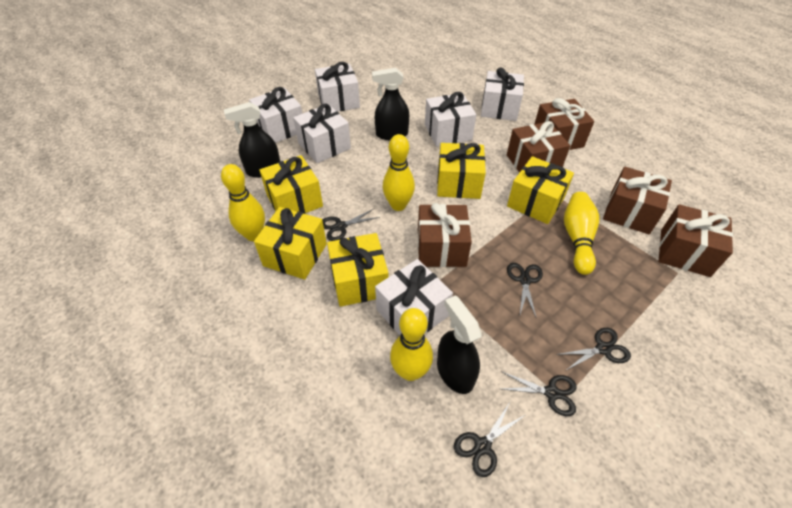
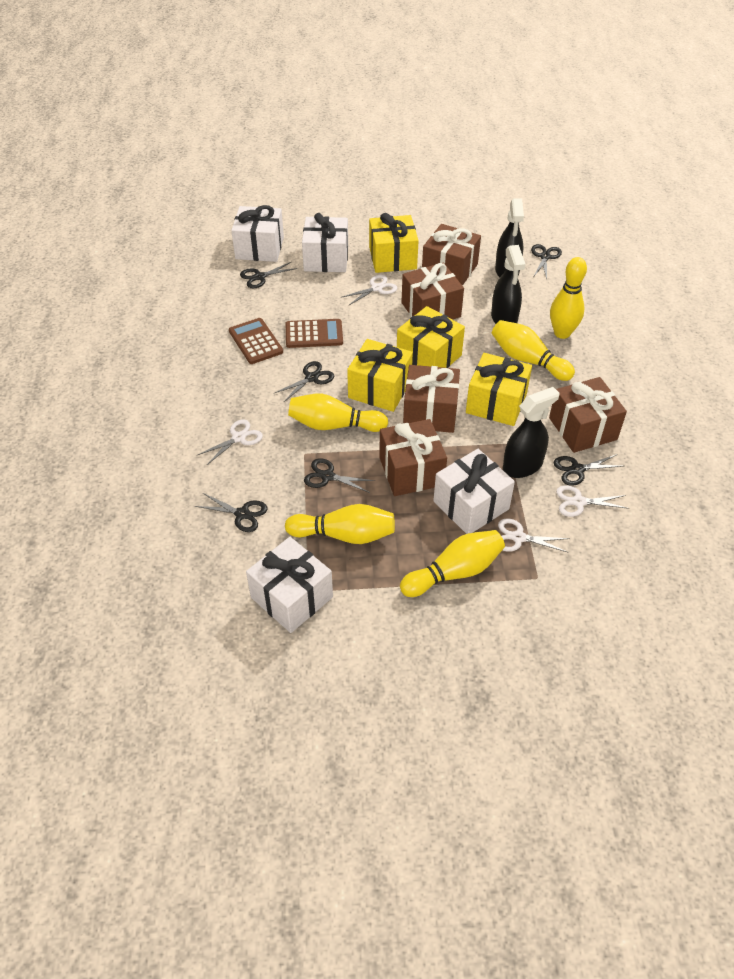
black scissors: 5 -> 6
brown calculator: 0 -> 2
white gift: 6 -> 4
white scissors: 0 -> 4
yellow bowling pin: 4 -> 5
yellow gift: 5 -> 4

